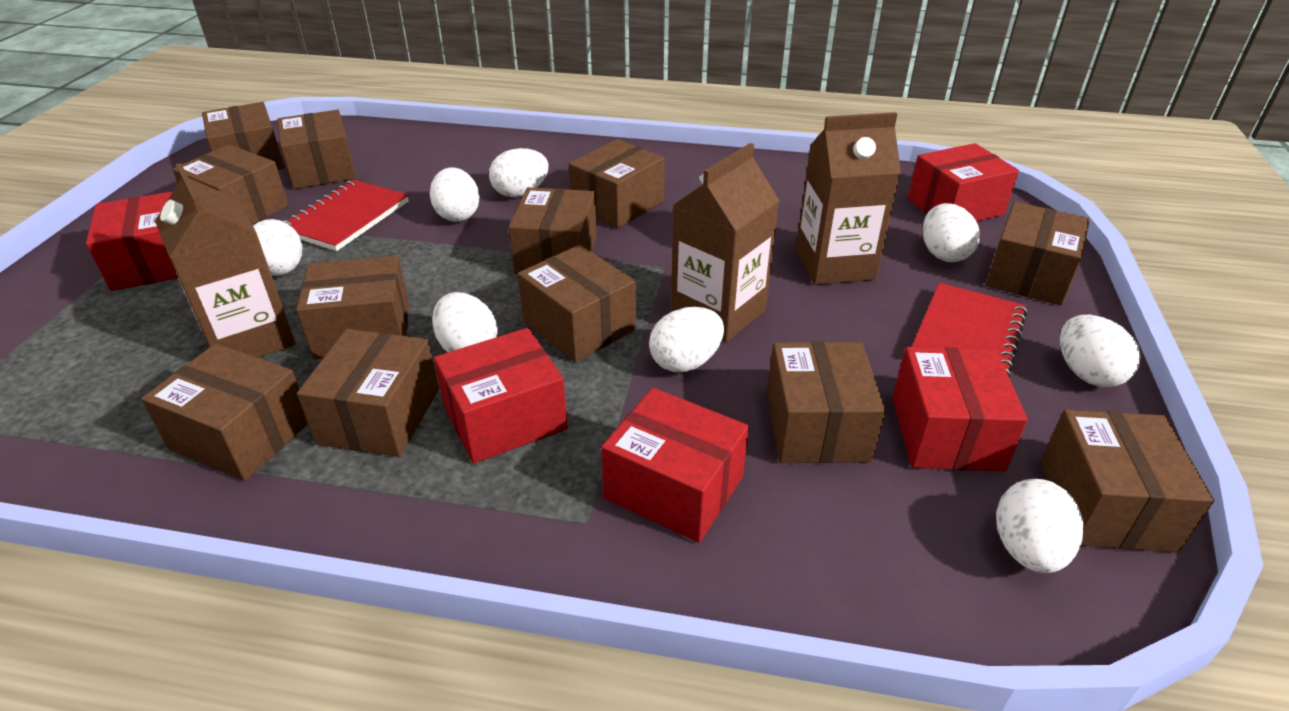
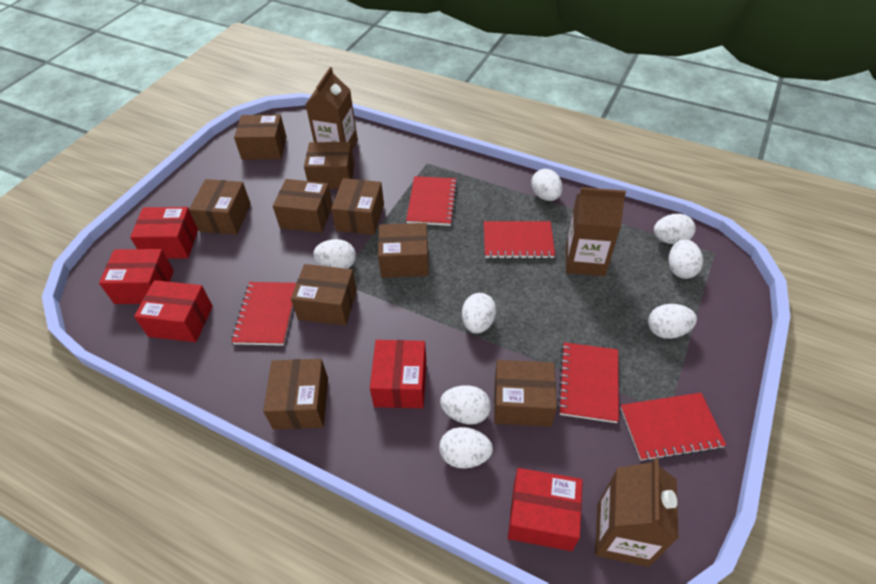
brown box: 12 -> 9
red notebook: 2 -> 5

